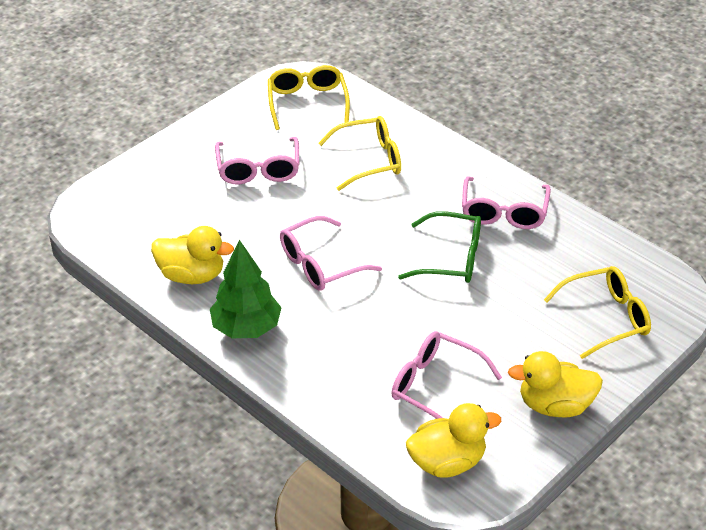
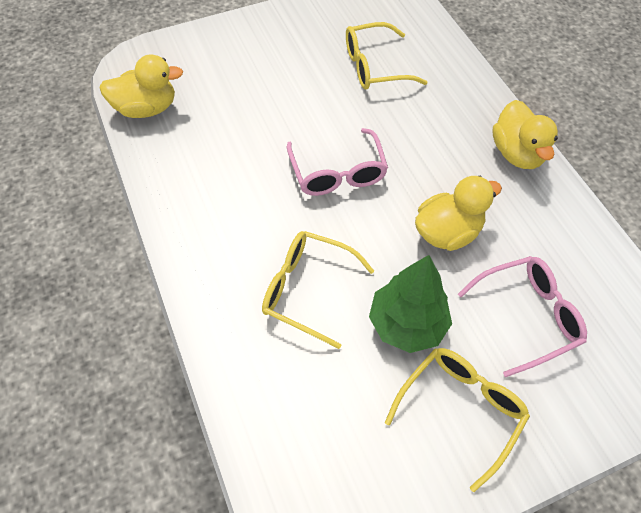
green glasses: 1 -> 0
pink glasses: 4 -> 2

